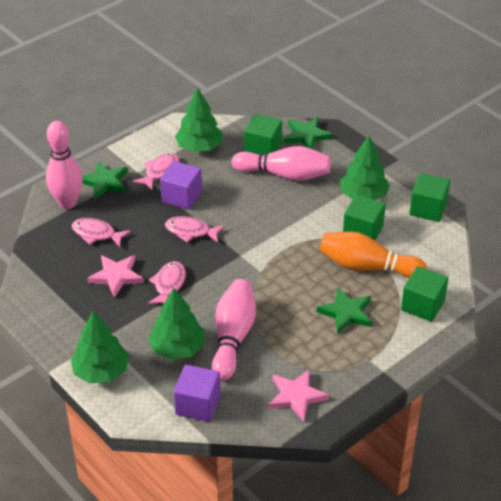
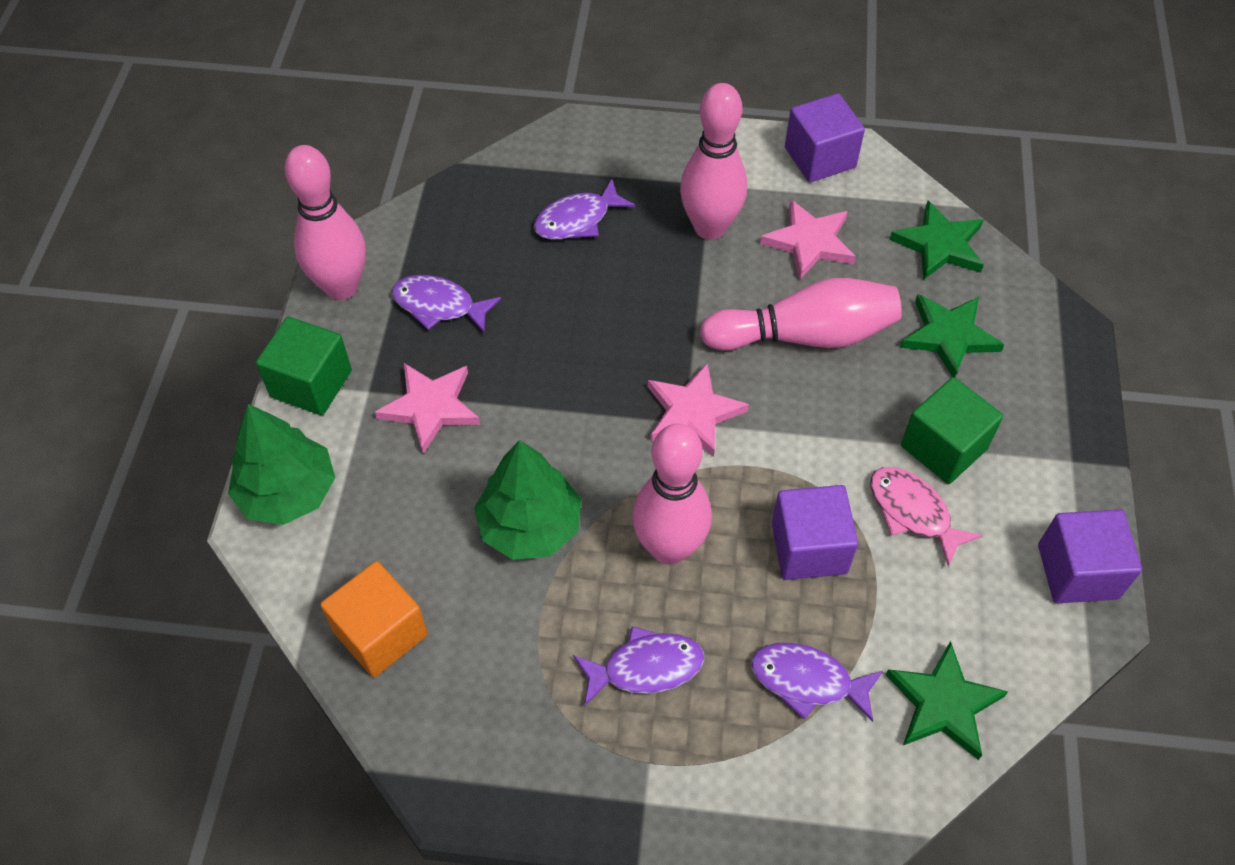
green cube: 4 -> 2
green tree: 4 -> 2
orange bowling pin: 1 -> 0
orange cube: 0 -> 1
pink bowling pin: 3 -> 4
pink fish: 4 -> 1
pink star: 2 -> 3
purple cube: 2 -> 3
purple fish: 0 -> 4

